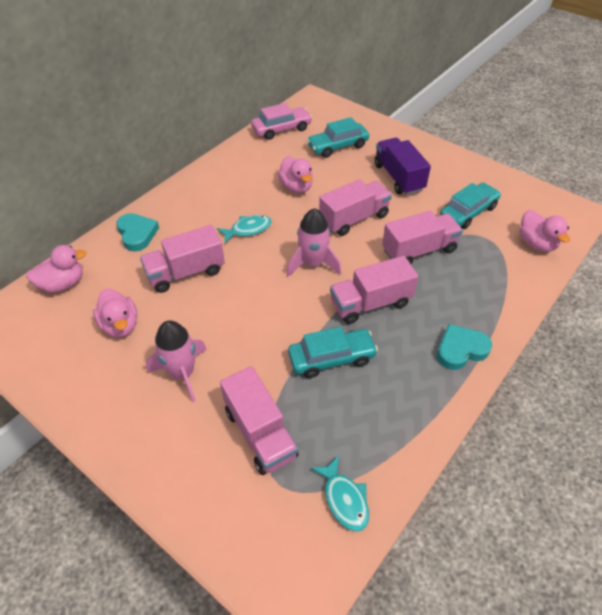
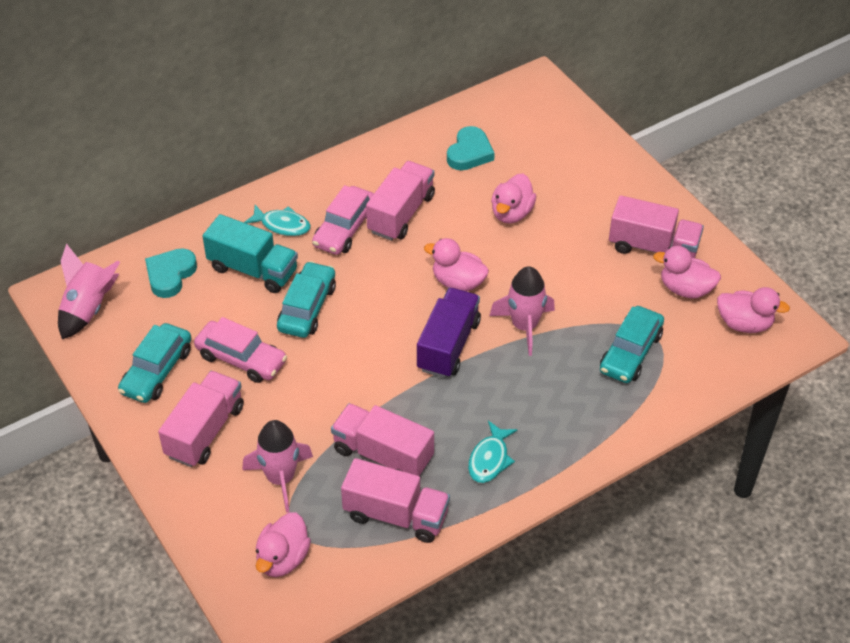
pink car: 1 -> 2
pink duck: 4 -> 5
pink rocket: 2 -> 3
turquoise truck: 0 -> 1

